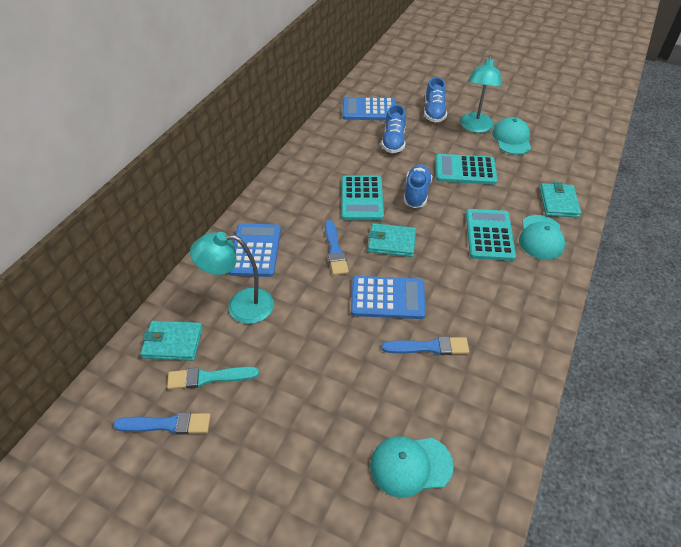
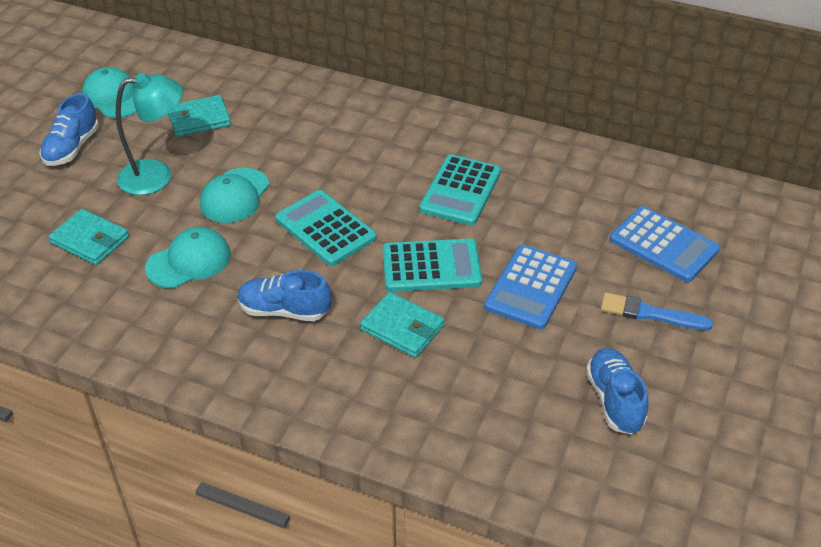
blue brush: 3 -> 1
blue calculator: 3 -> 2
turquoise brush: 1 -> 0
turquoise lamp: 2 -> 1

